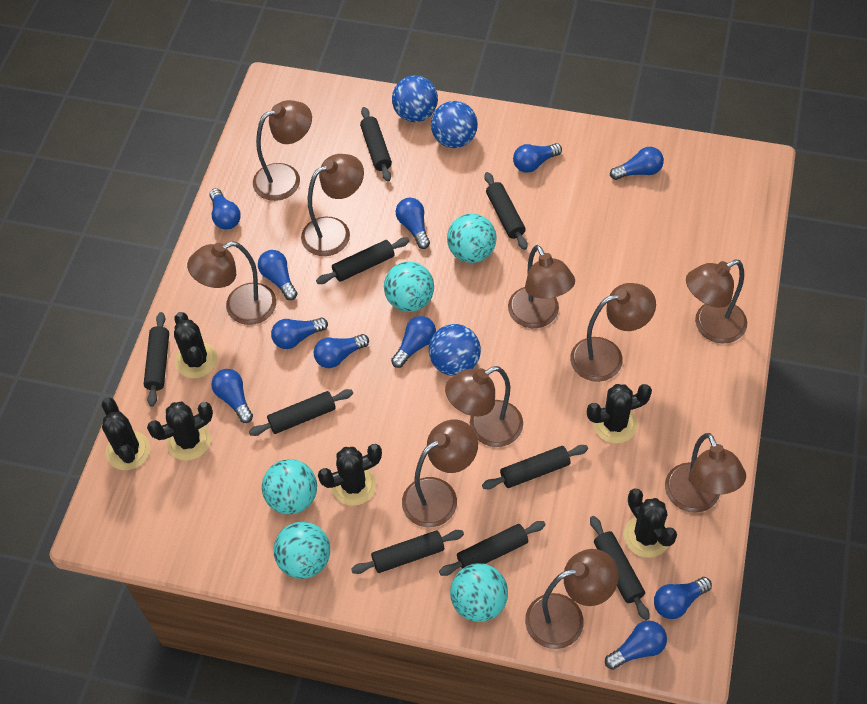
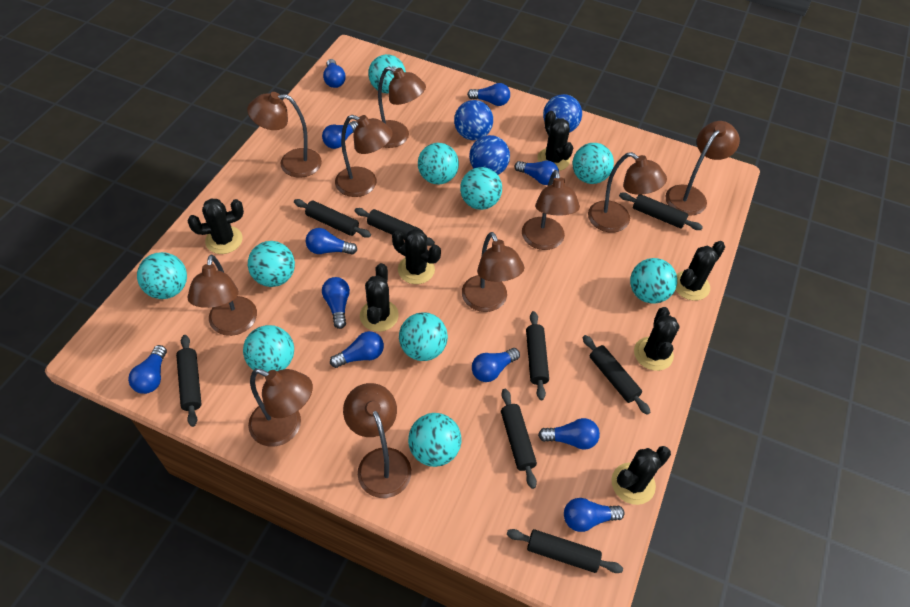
black cactus: 6 -> 7
black rolling pin: 9 -> 8
turquoise ball: 5 -> 10

